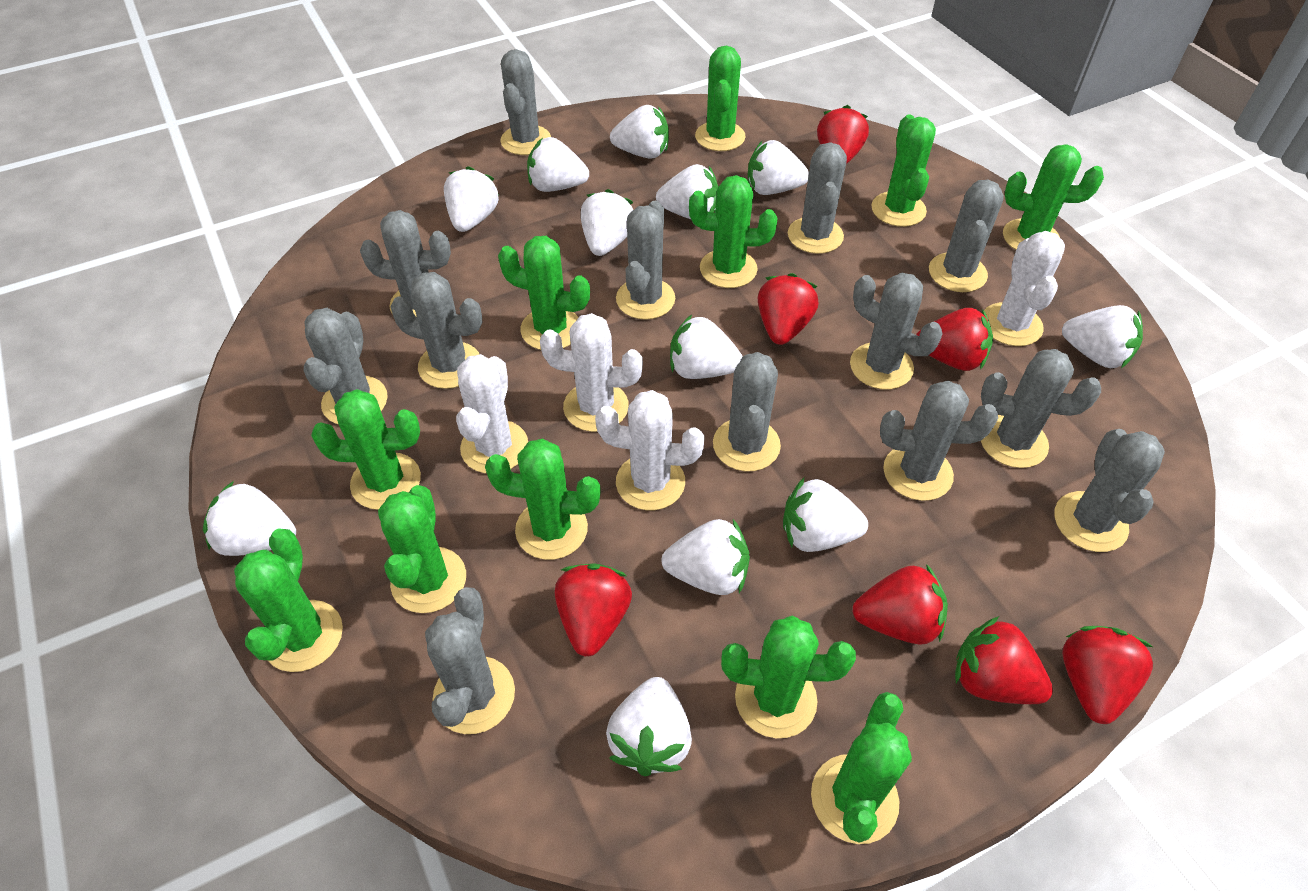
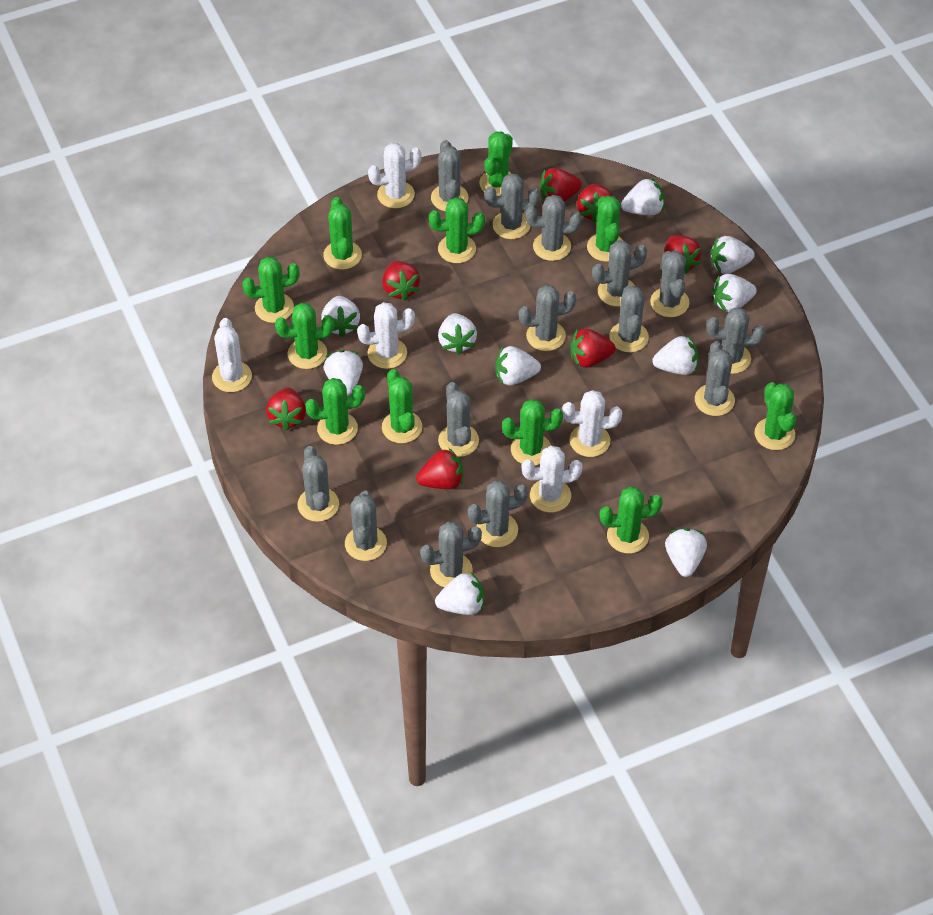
grey cactus: 13 -> 14
white cactus: 4 -> 5
white strawberry: 12 -> 10

